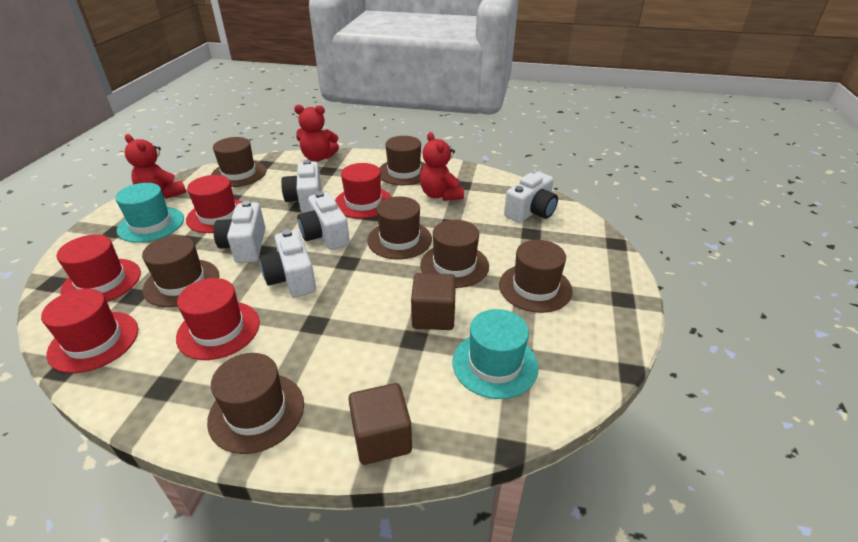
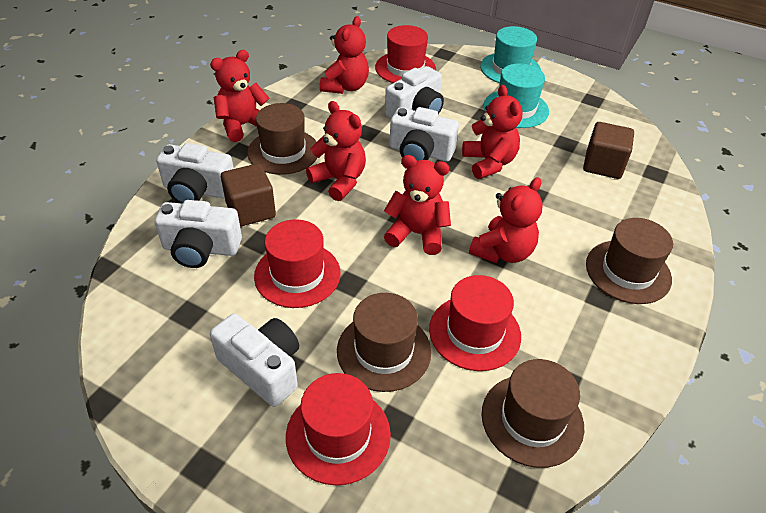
brown hat: 7 -> 4
red hat: 5 -> 4
red teddy bear: 3 -> 6

